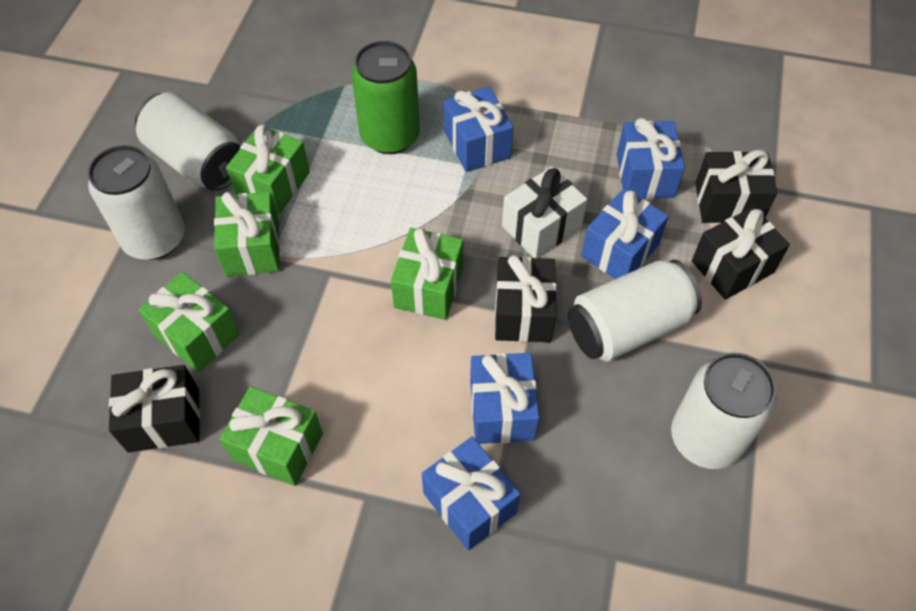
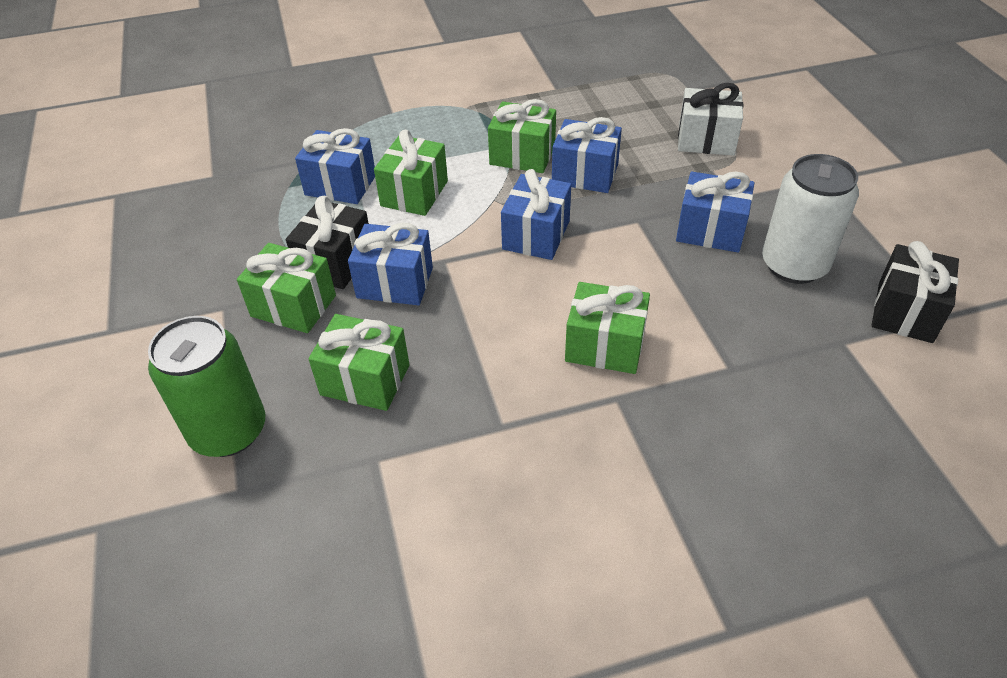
black gift: 4 -> 2
white can: 4 -> 1

